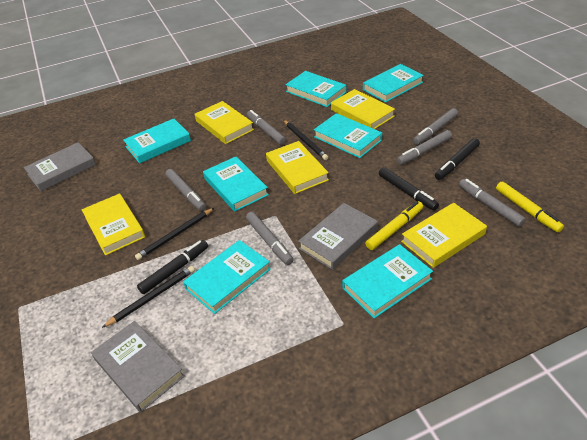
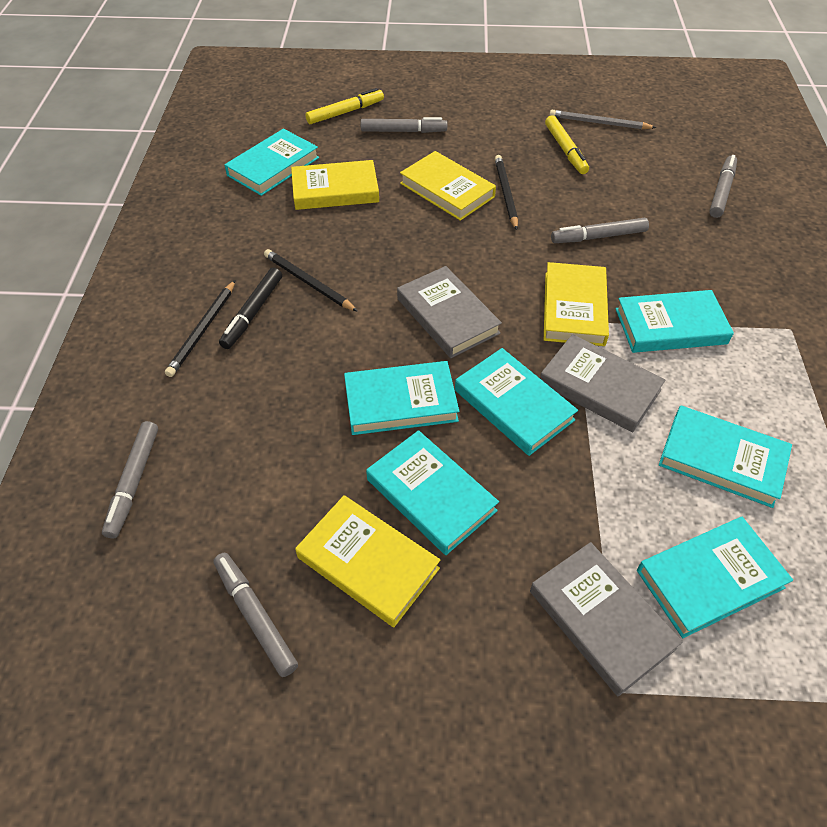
black marker: 3 -> 1
grey marker: 6 -> 5
grey pencil: 0 -> 1
yellow book: 5 -> 4

